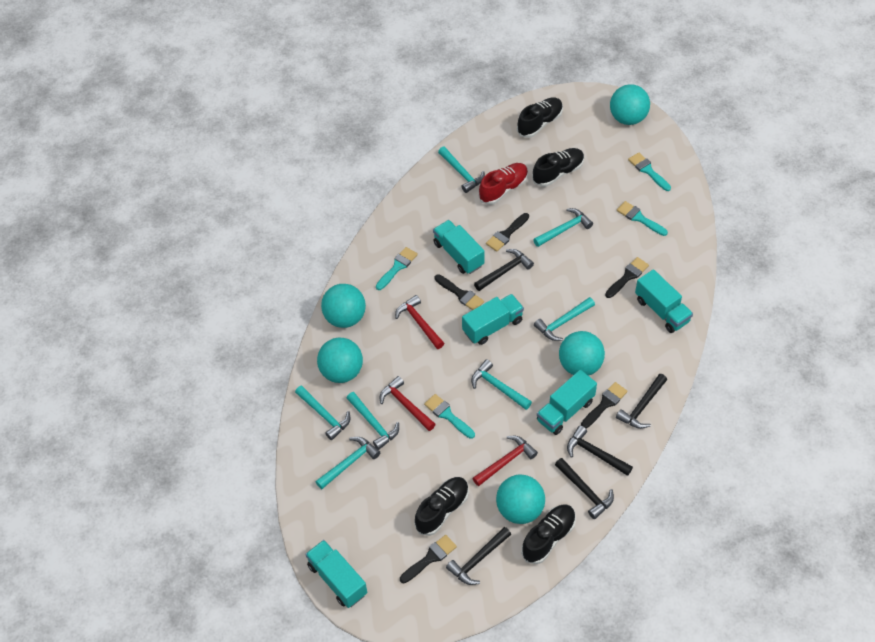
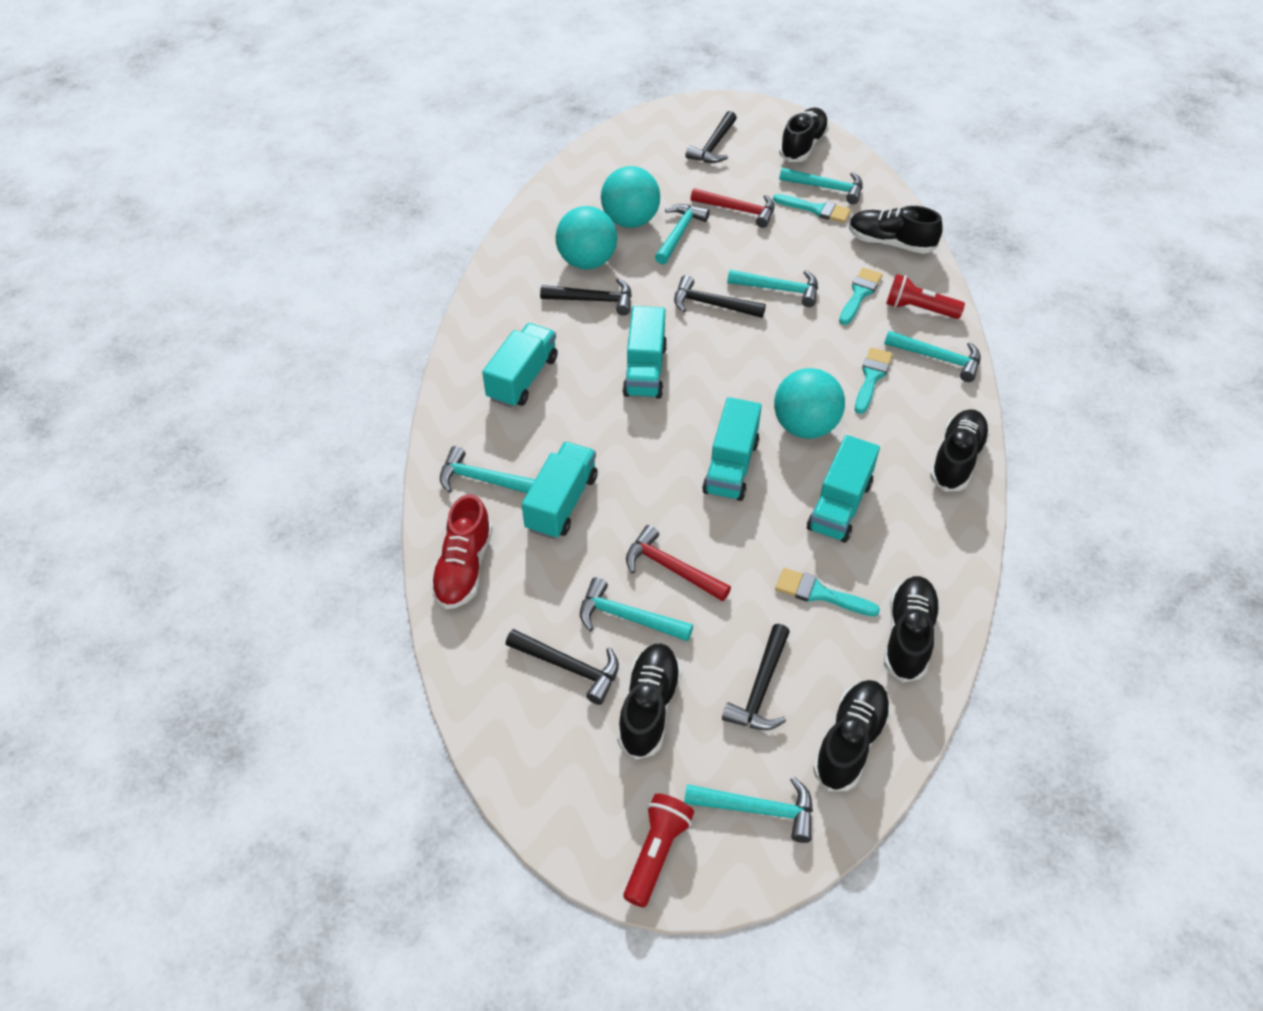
black brush: 5 -> 0
black shoe: 4 -> 6
red flashlight: 0 -> 2
red hammer: 3 -> 2
turquoise ball: 5 -> 3

